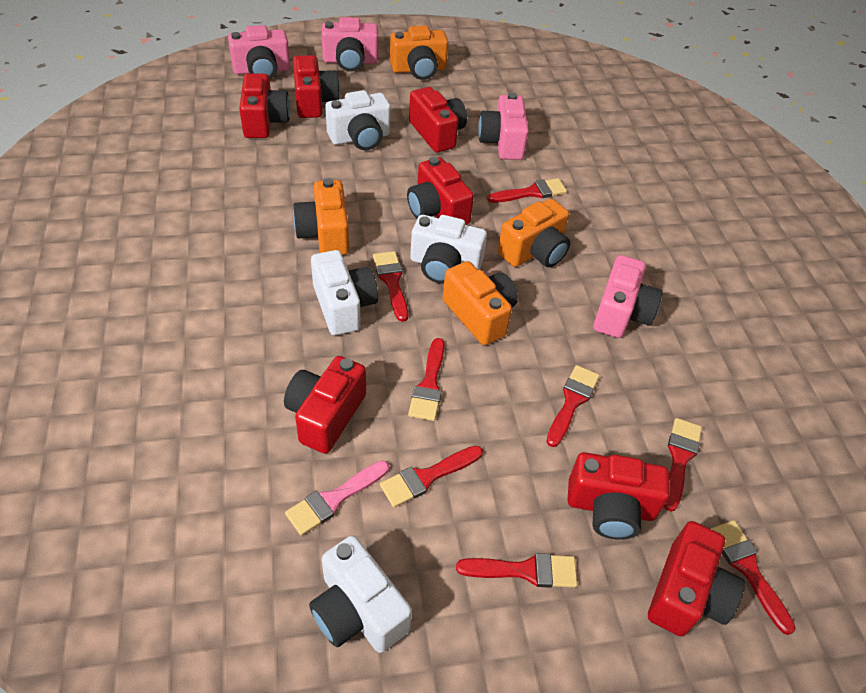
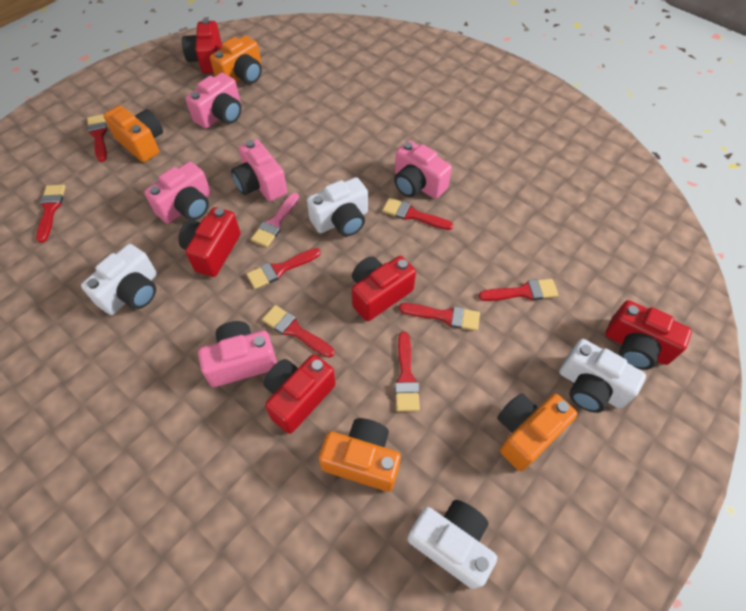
pink camera: 4 -> 5
red camera: 7 -> 5

